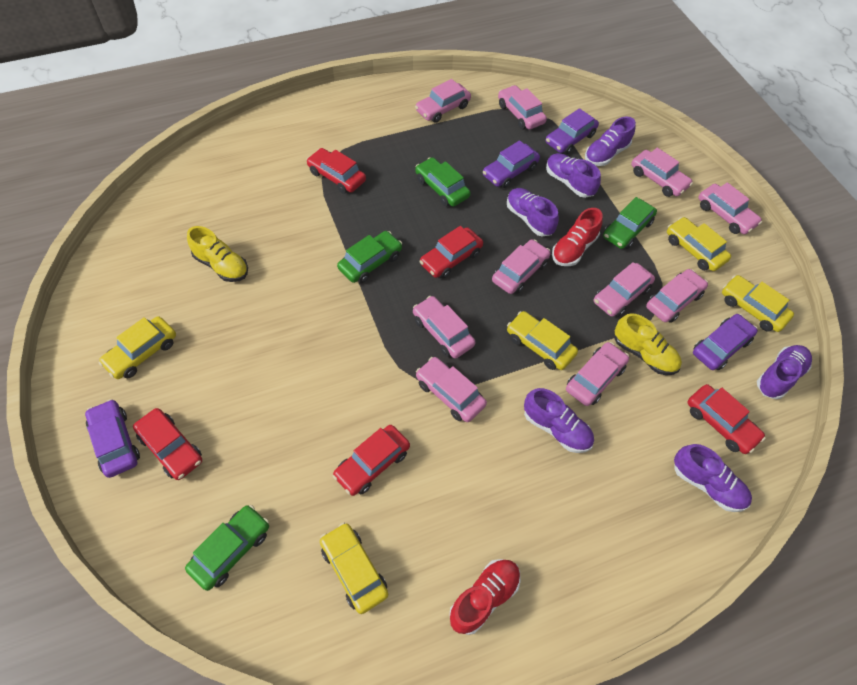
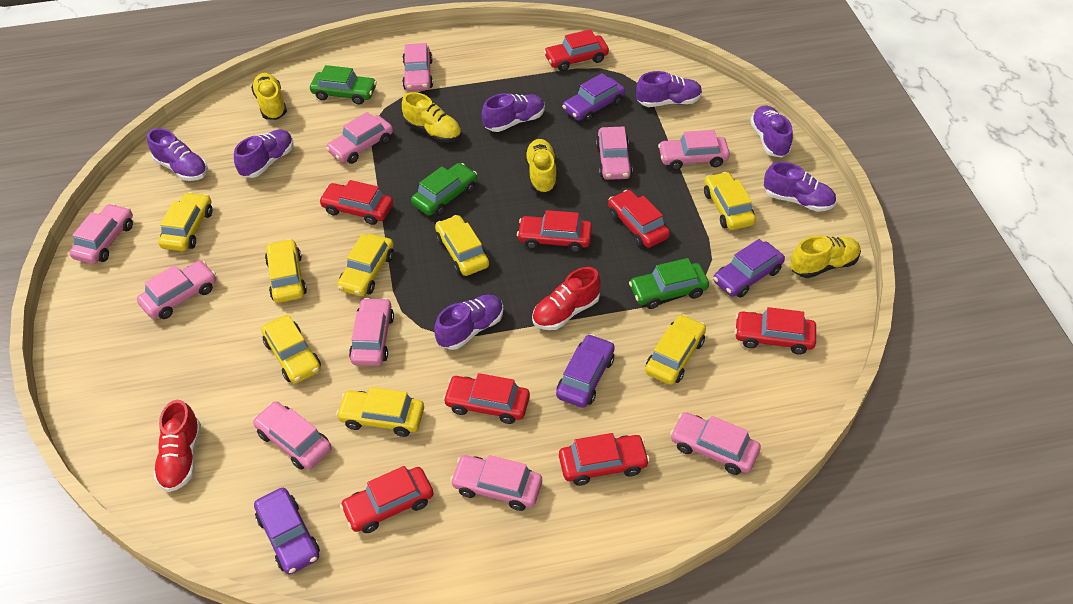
green car: 4 -> 3
purple shoe: 6 -> 7
red car: 5 -> 8
yellow car: 5 -> 8
yellow shoe: 2 -> 4

